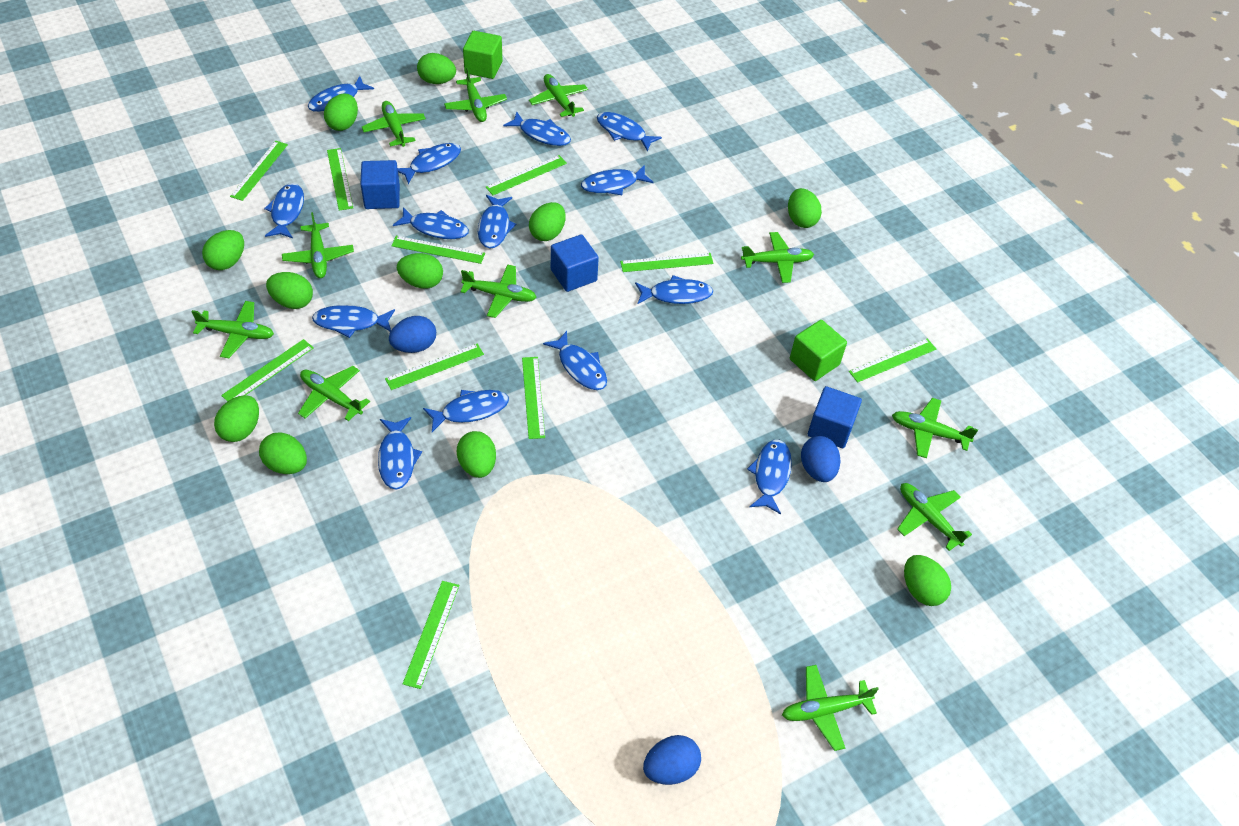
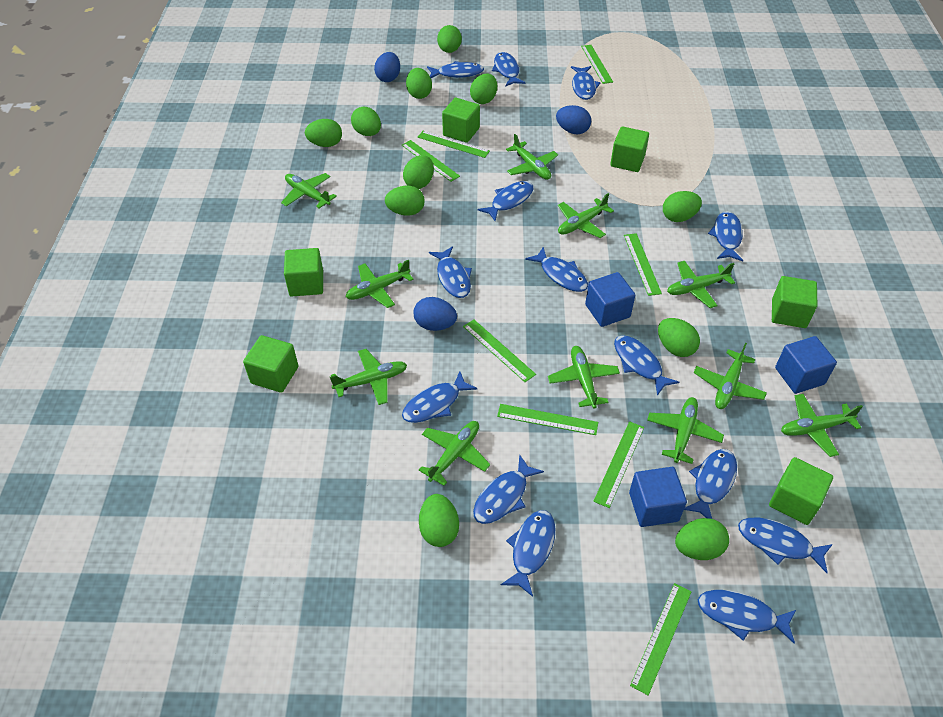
green cube: 2 -> 6
green ruler: 10 -> 8

